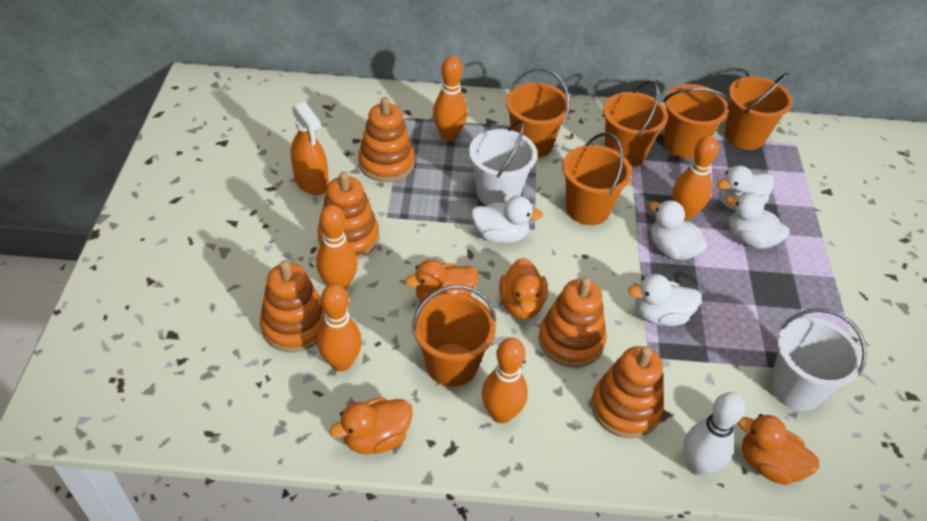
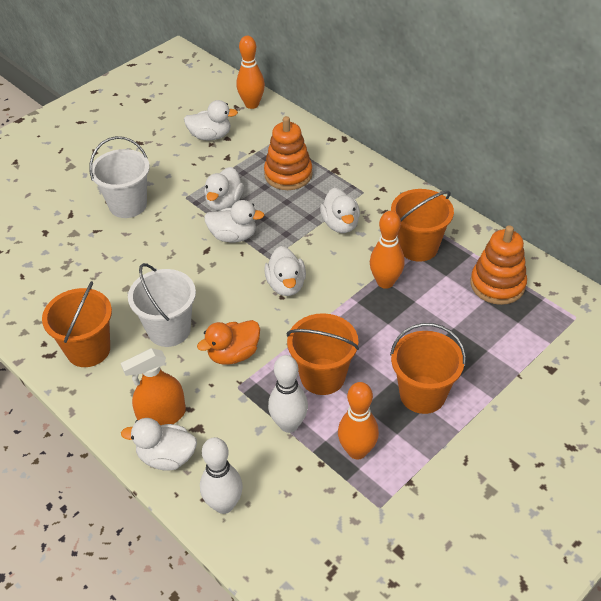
orange bowling pin: 5 -> 3
orange bucket: 6 -> 4
orange duck: 4 -> 1
orange stacking toy: 5 -> 2
white bowling pin: 1 -> 2
white duck: 5 -> 6

